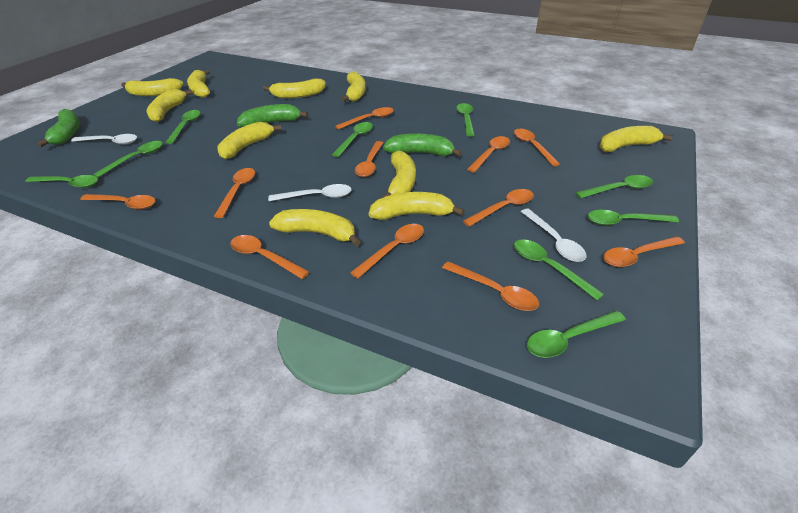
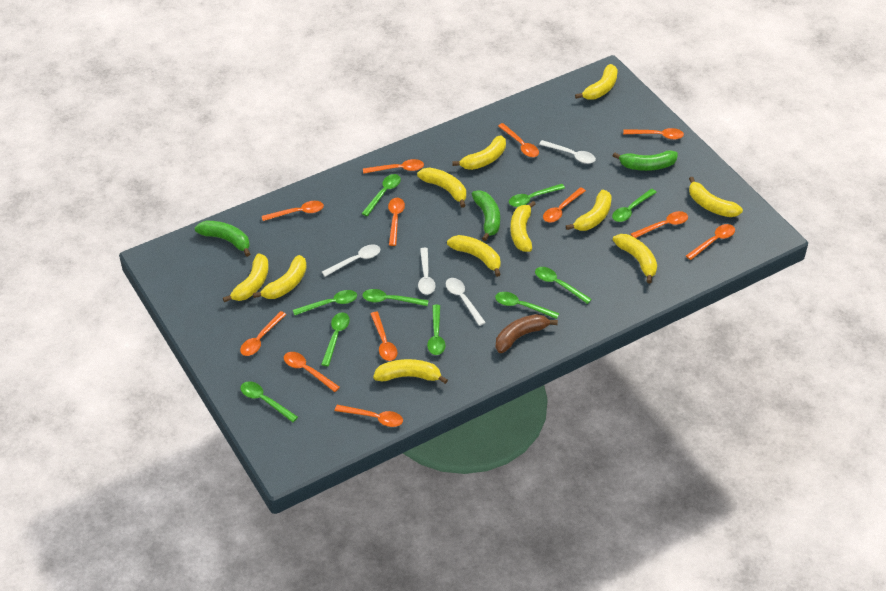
brown banana: 0 -> 1
green spoon: 9 -> 10
orange spoon: 11 -> 12
white spoon: 3 -> 4
yellow banana: 10 -> 11

